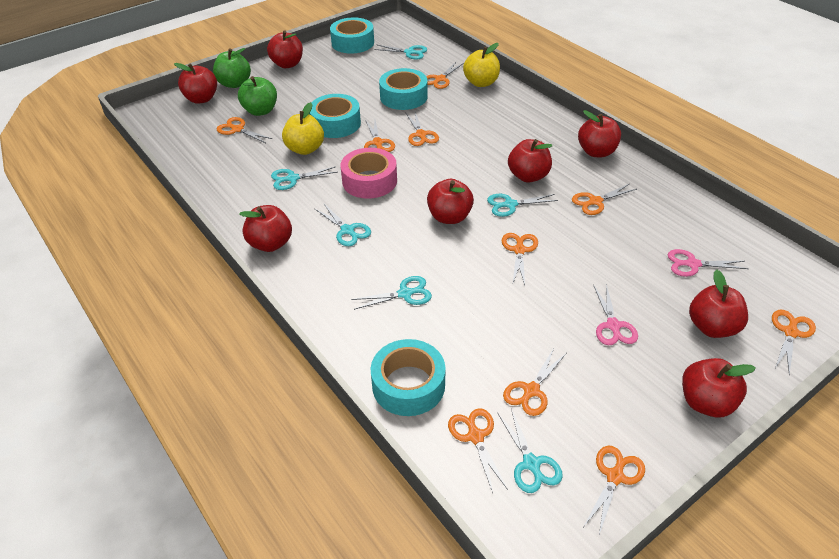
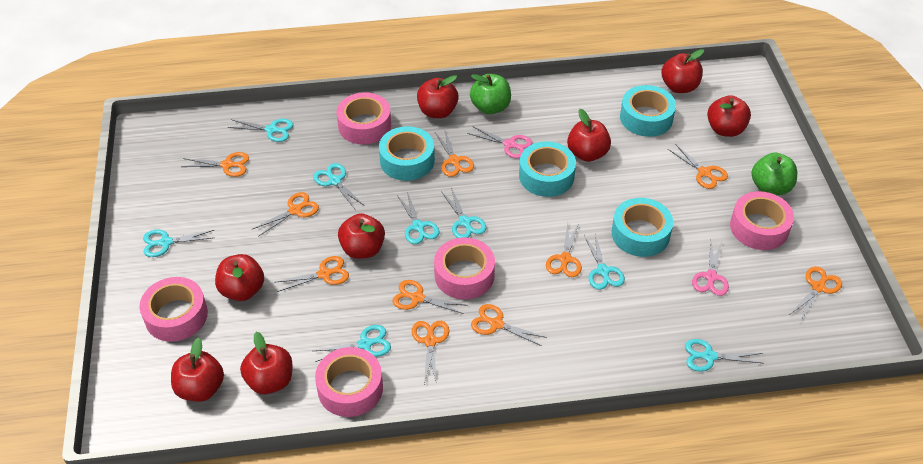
pink tape: 1 -> 5
turquoise scissors: 6 -> 8
yellow apple: 2 -> 0

